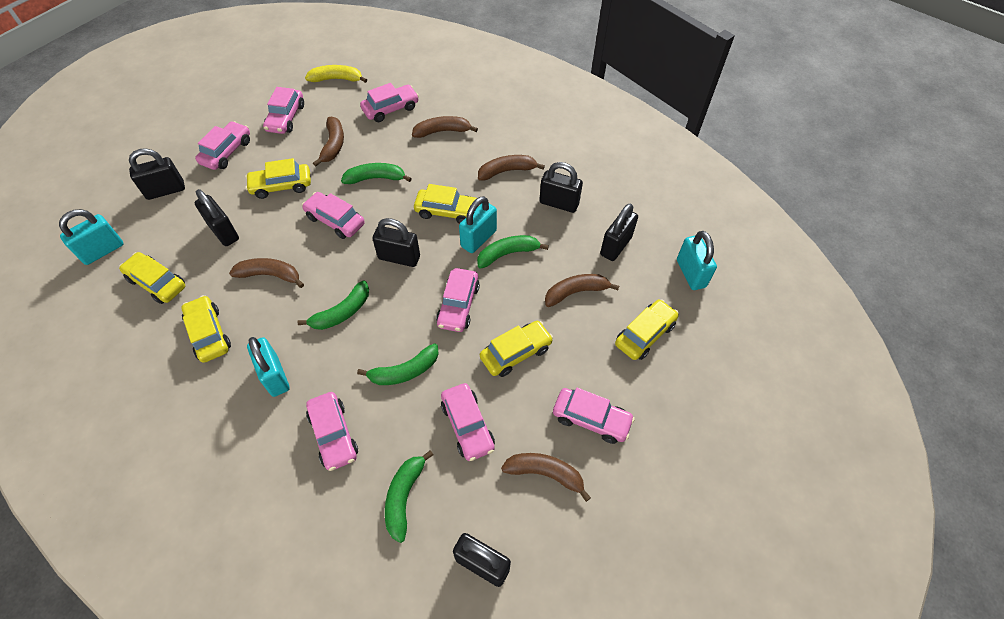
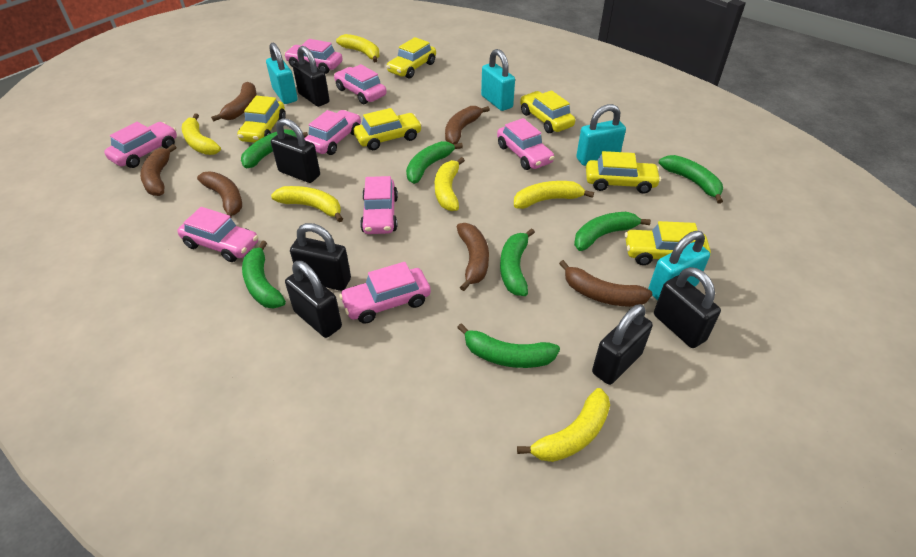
green banana: 5 -> 7
yellow banana: 1 -> 6

